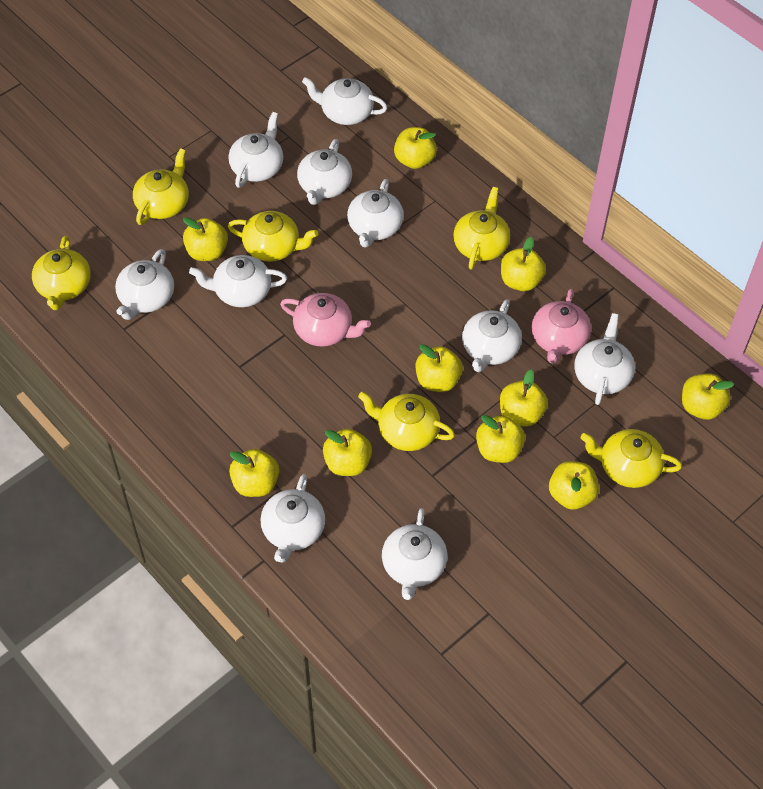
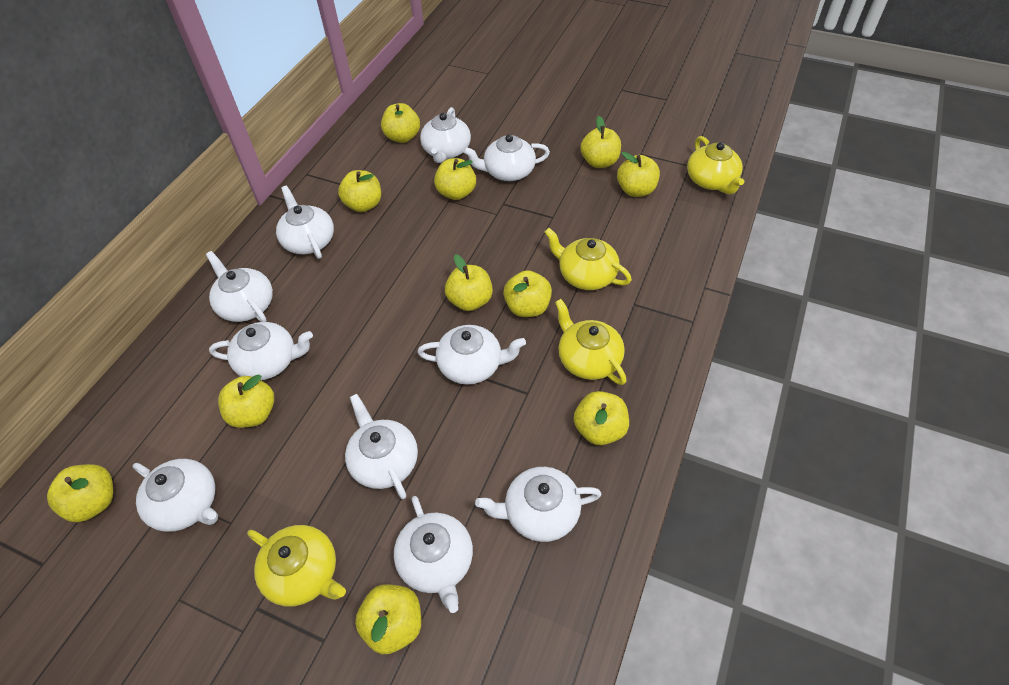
pink teapot: 2 -> 0
yellow apple: 10 -> 11
yellow teapot: 6 -> 4

